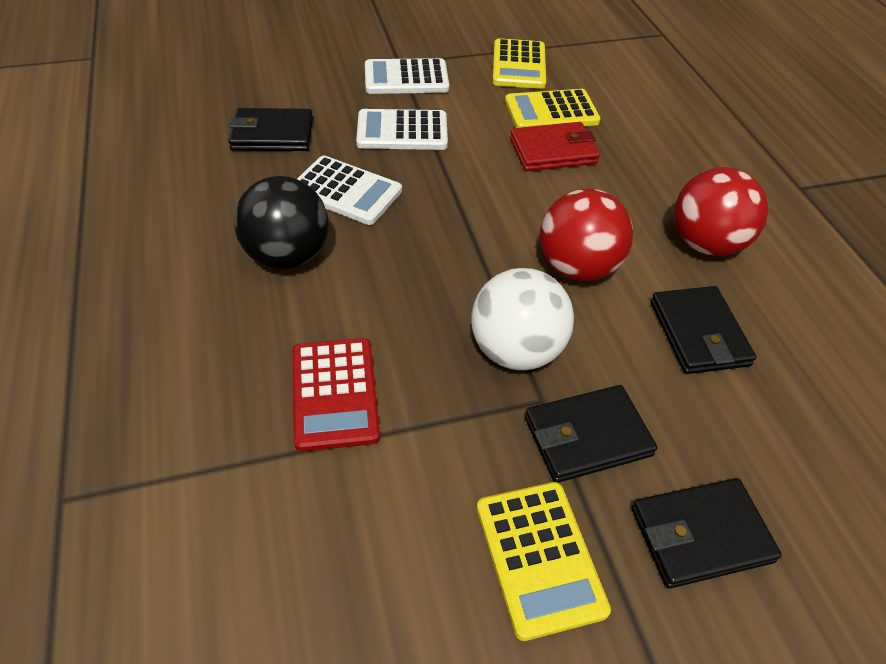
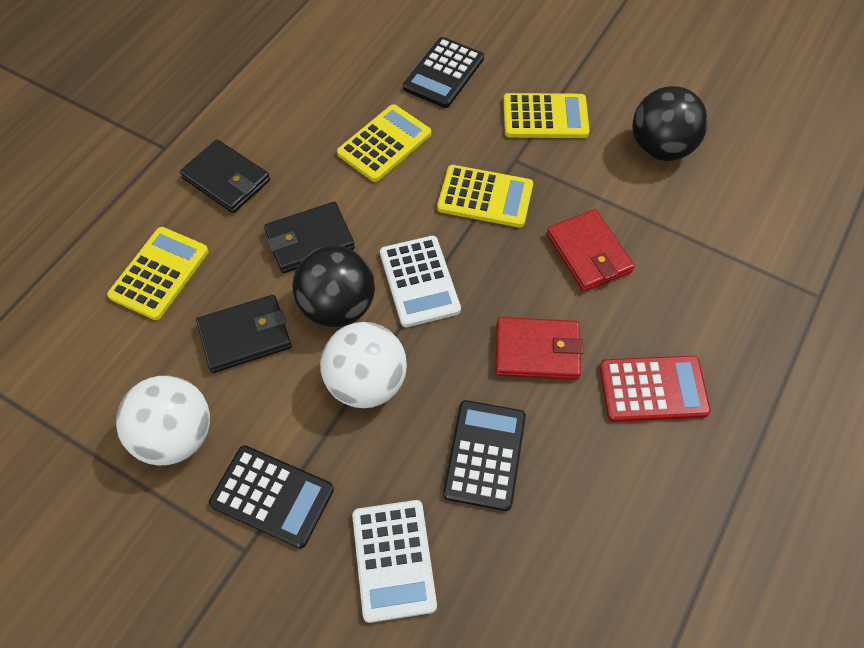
black ball: 1 -> 2
black calculator: 0 -> 3
black wallet: 4 -> 3
red ball: 2 -> 0
red wallet: 1 -> 2
white ball: 1 -> 2
white calculator: 3 -> 2
yellow calculator: 3 -> 4

